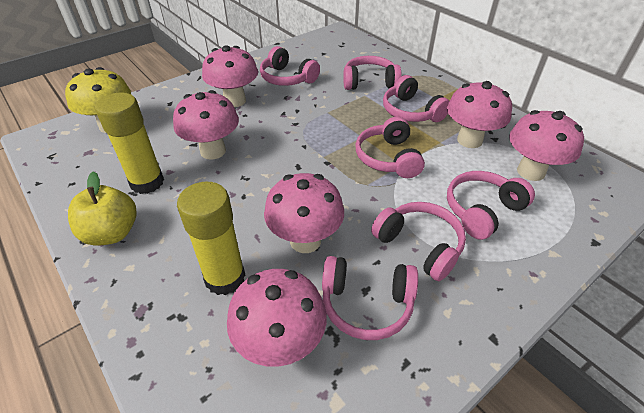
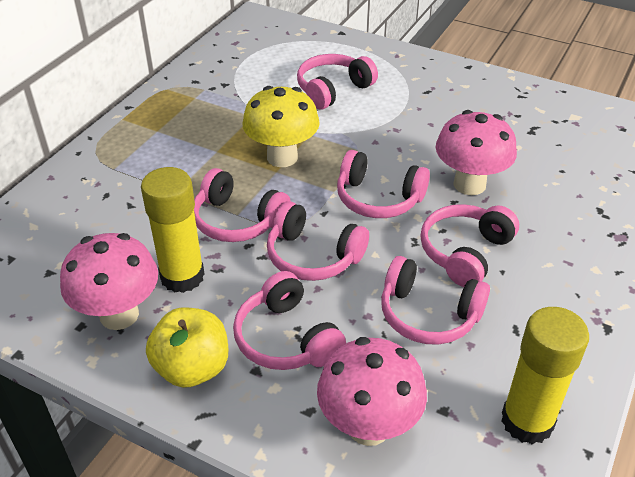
pink mushroom: 6 -> 3

